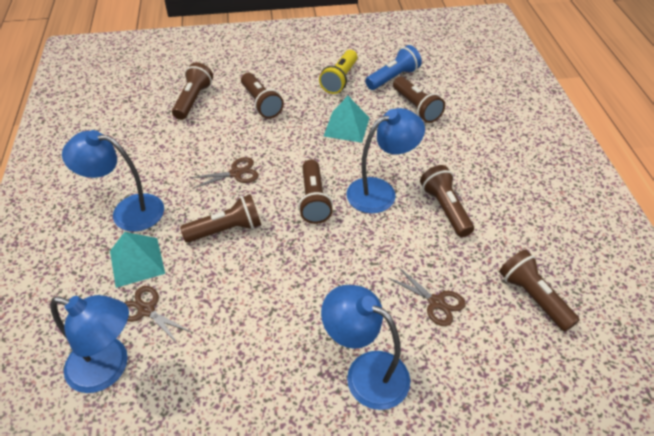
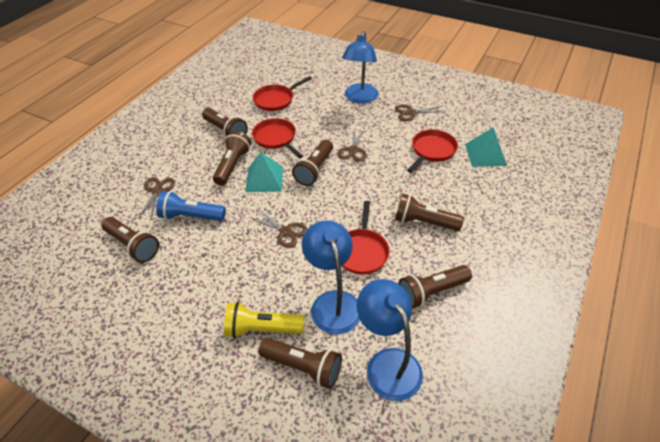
blue lamp: 4 -> 3
brown scissors: 3 -> 4
red pan: 0 -> 4

